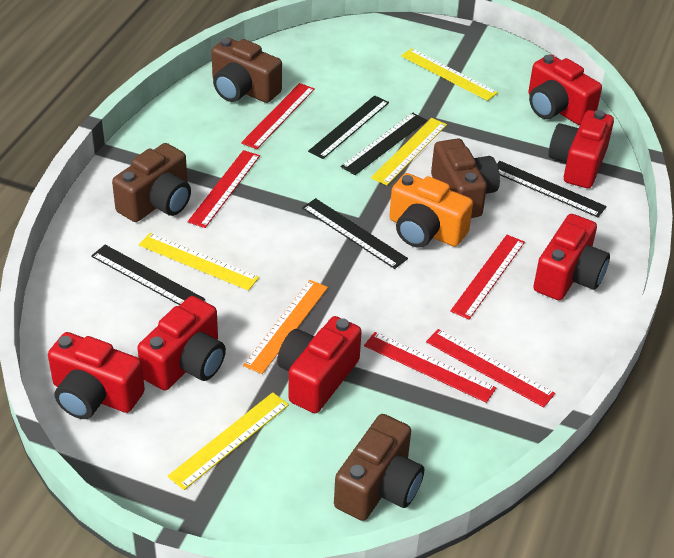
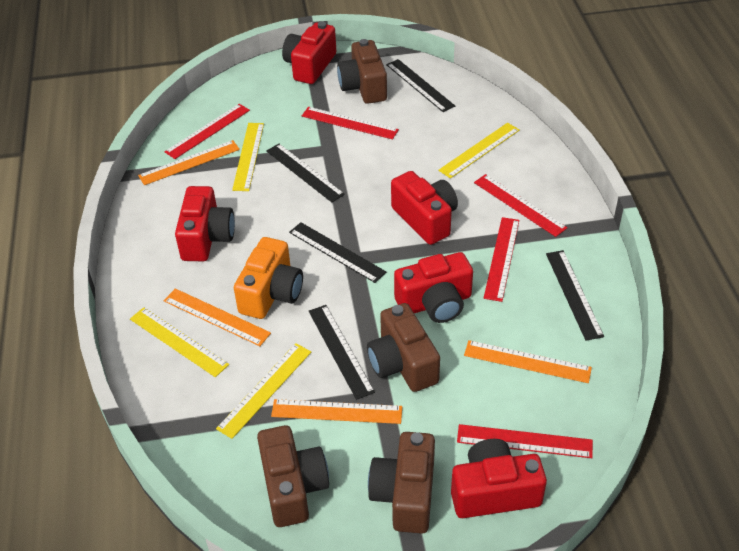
orange ruler: 1 -> 4
red camera: 6 -> 5

